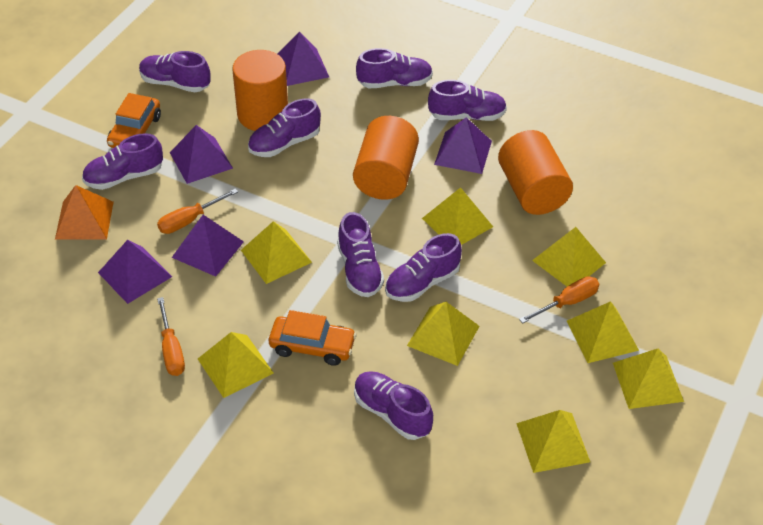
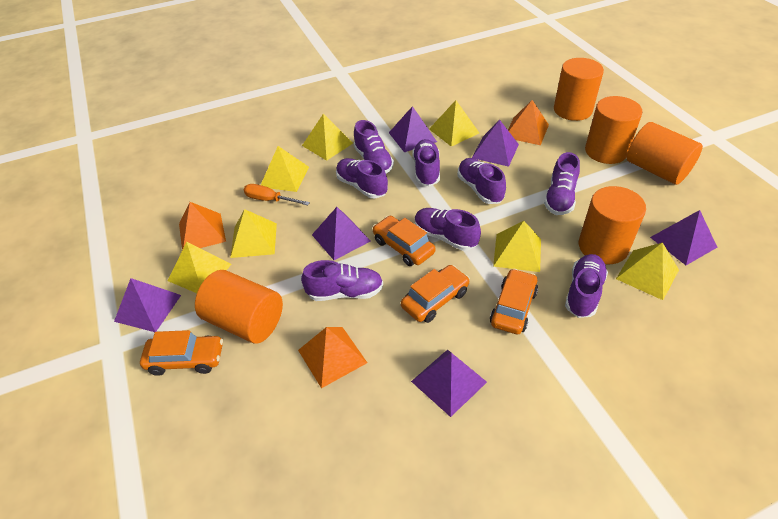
orange car: 2 -> 4
orange cylinder: 3 -> 5
orange pyramid: 1 -> 3
orange screwdriver: 3 -> 1
purple pyramid: 5 -> 6
yellow pyramid: 8 -> 7

